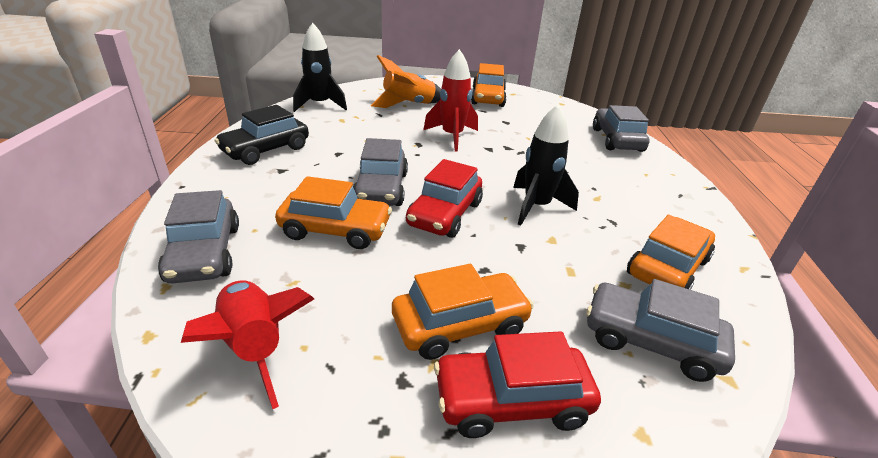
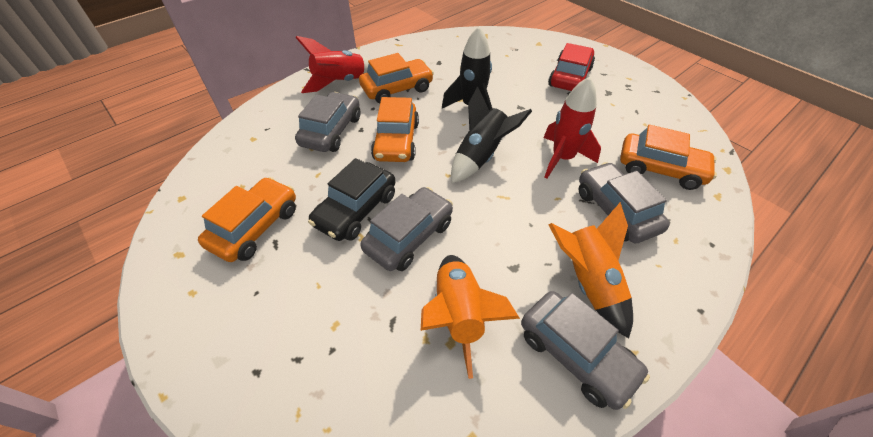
orange rocket: 1 -> 2
red car: 2 -> 1

